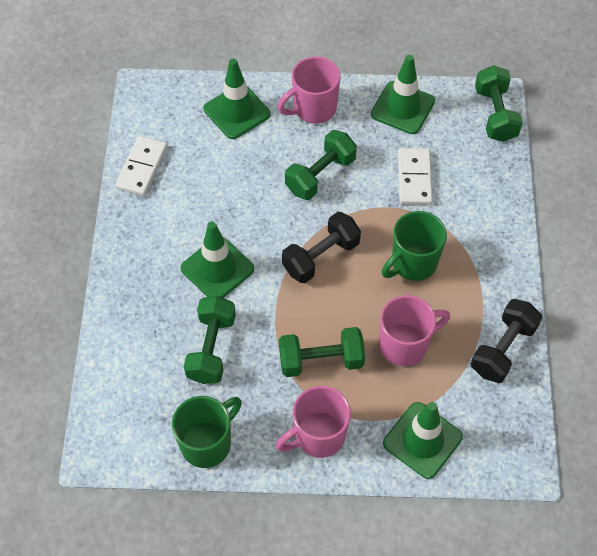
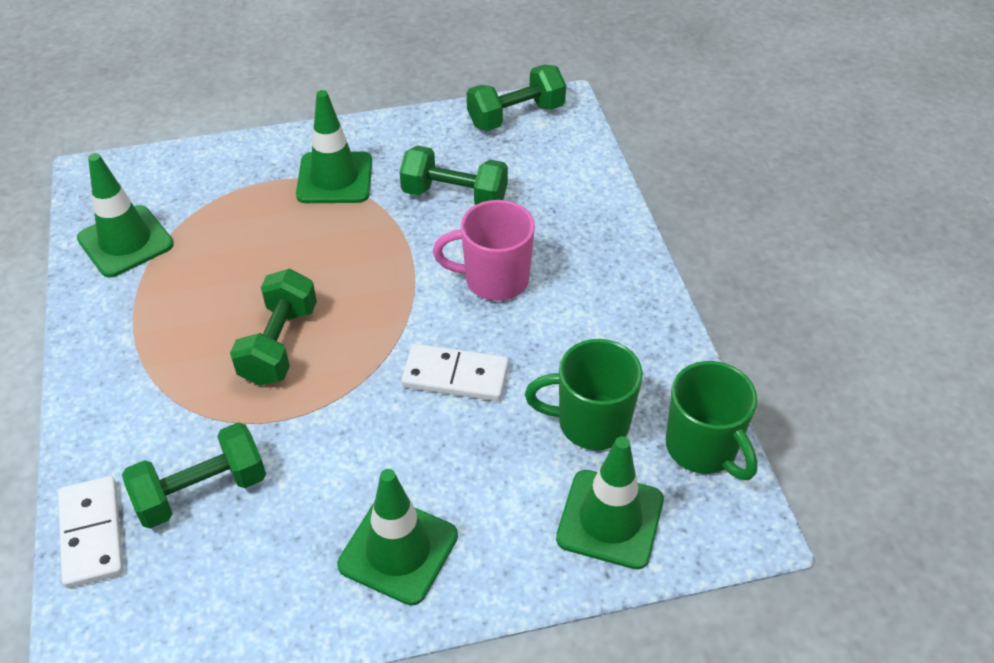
black dumbbell: 2 -> 0
pink mug: 3 -> 1

